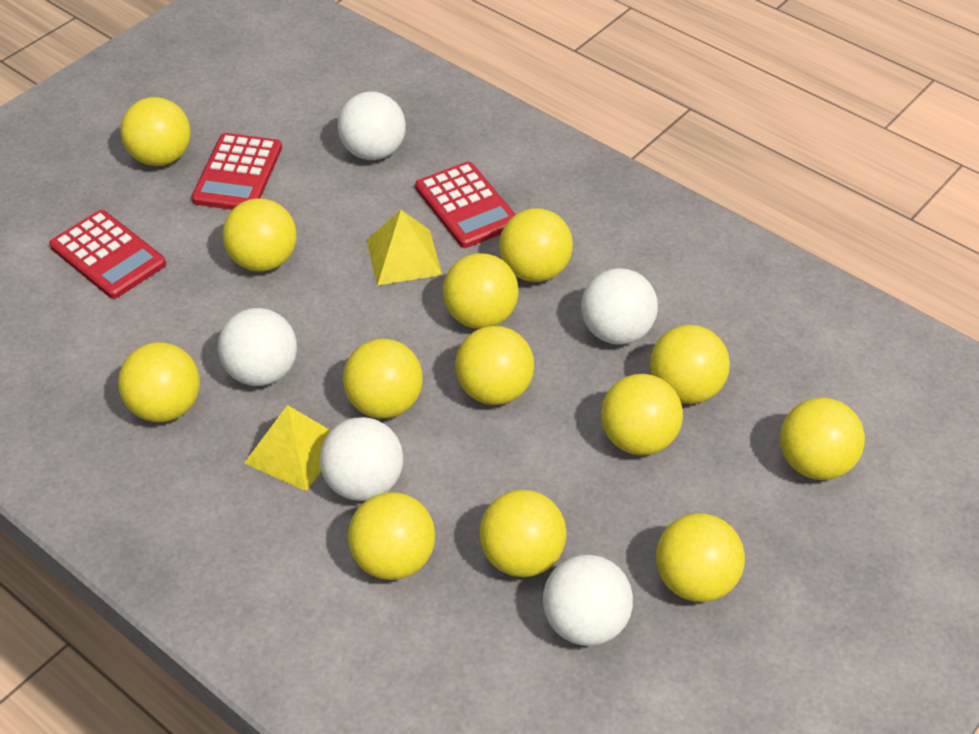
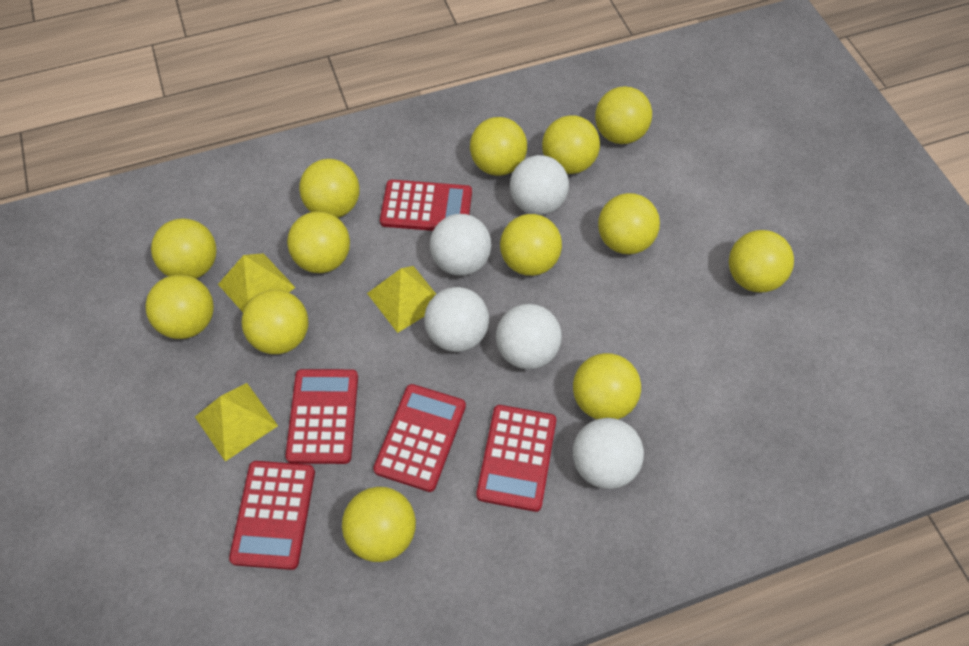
red calculator: 3 -> 5
yellow pyramid: 2 -> 3

